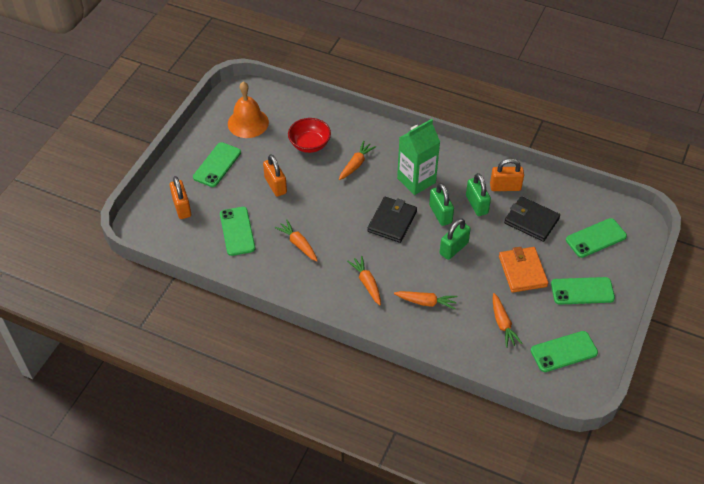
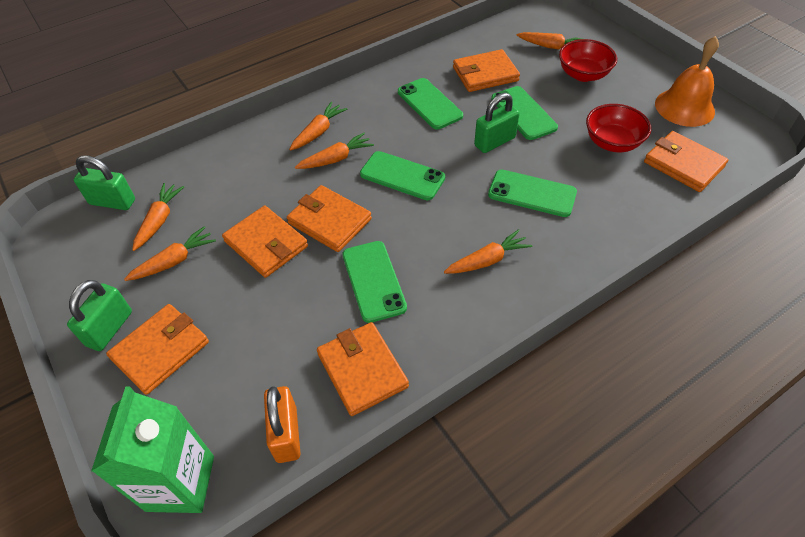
black wallet: 2 -> 0
orange carrot: 5 -> 6
orange padlock: 3 -> 1
orange wallet: 1 -> 6
red bowl: 1 -> 2

